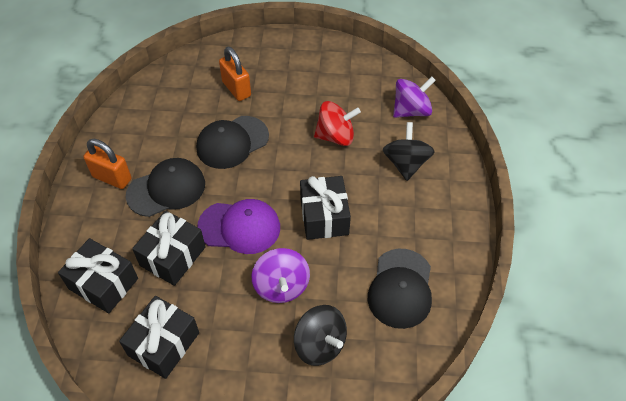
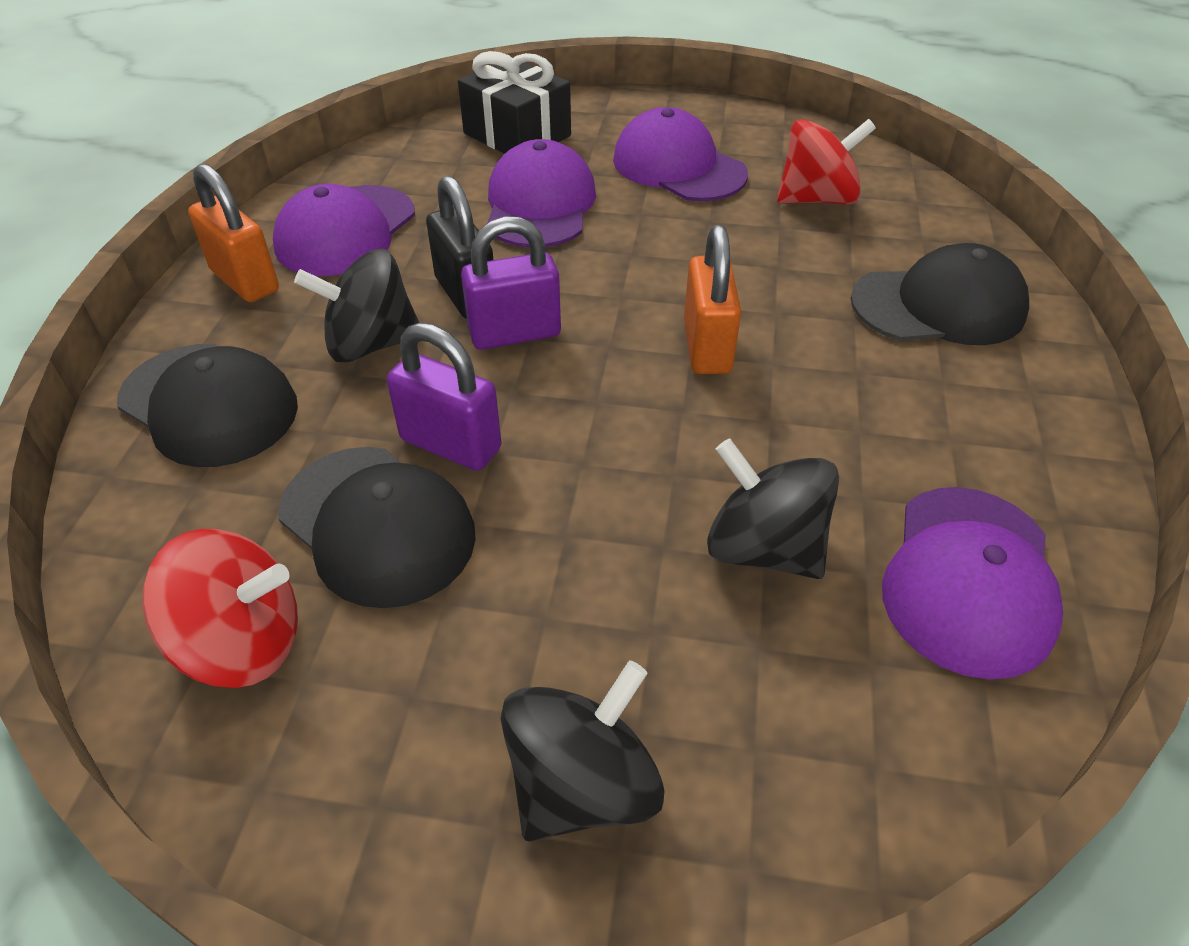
black gift: 4 -> 1
black padlock: 0 -> 1
black spinning top: 2 -> 3
purple cap: 1 -> 4
purple padlock: 0 -> 2
purple spinning top: 2 -> 0
red spinning top: 1 -> 2

